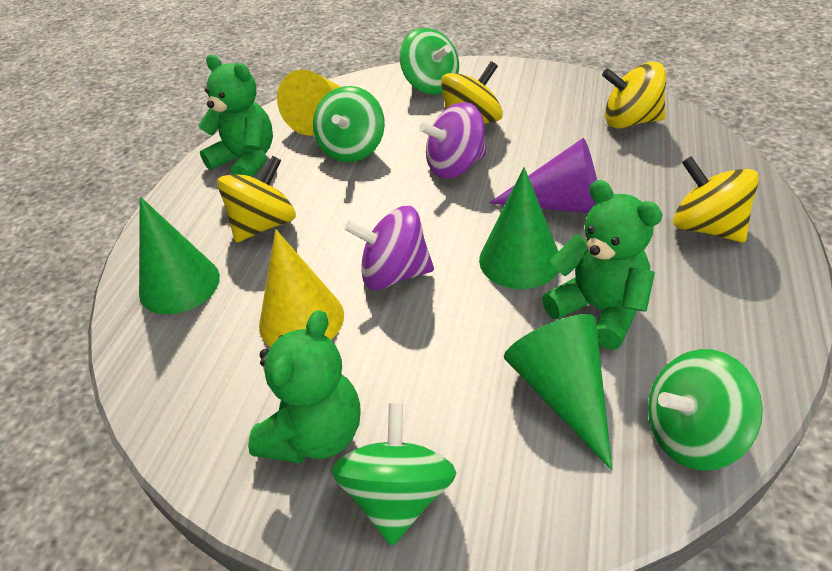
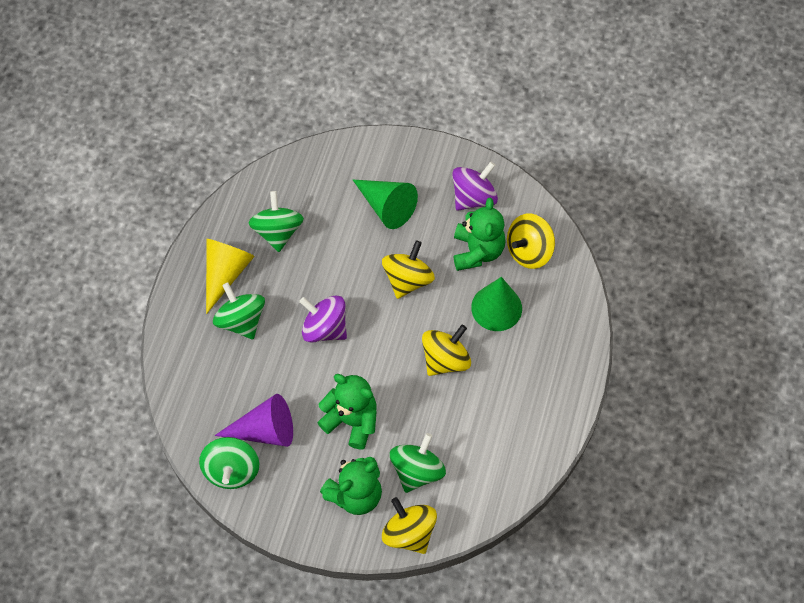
green cone: 3 -> 2
yellow cone: 2 -> 1

